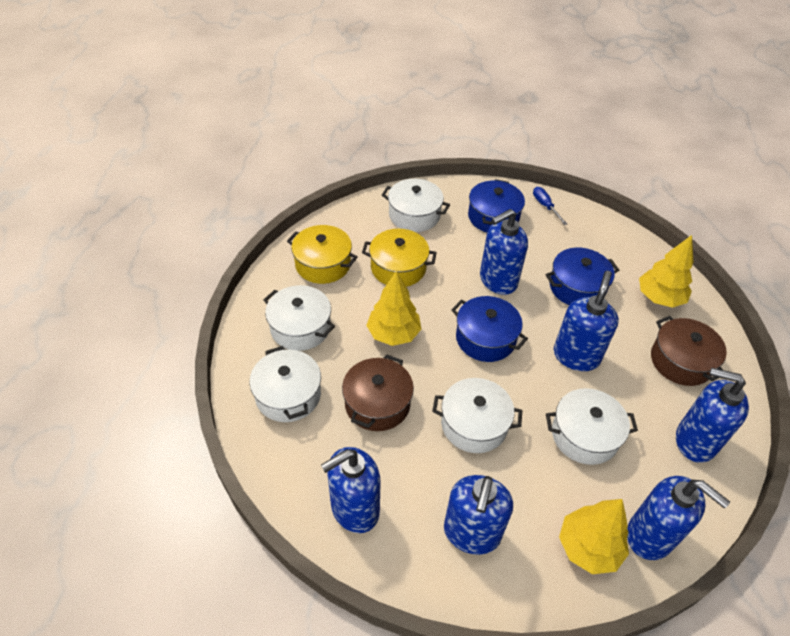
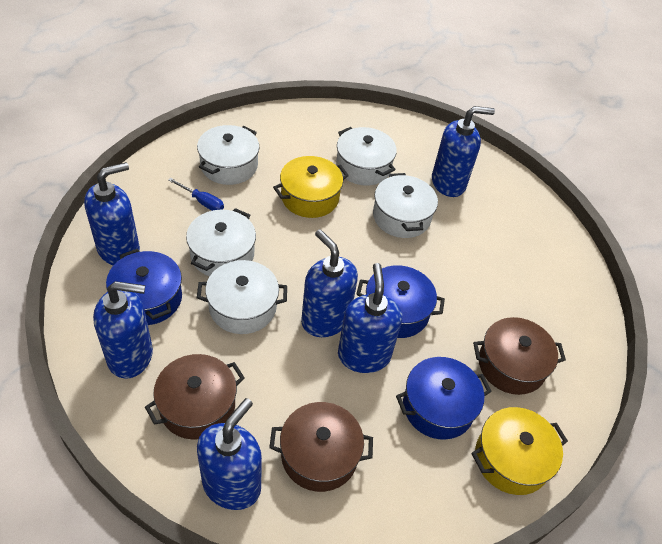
brown pot: 2 -> 3
yellow tree: 3 -> 0

